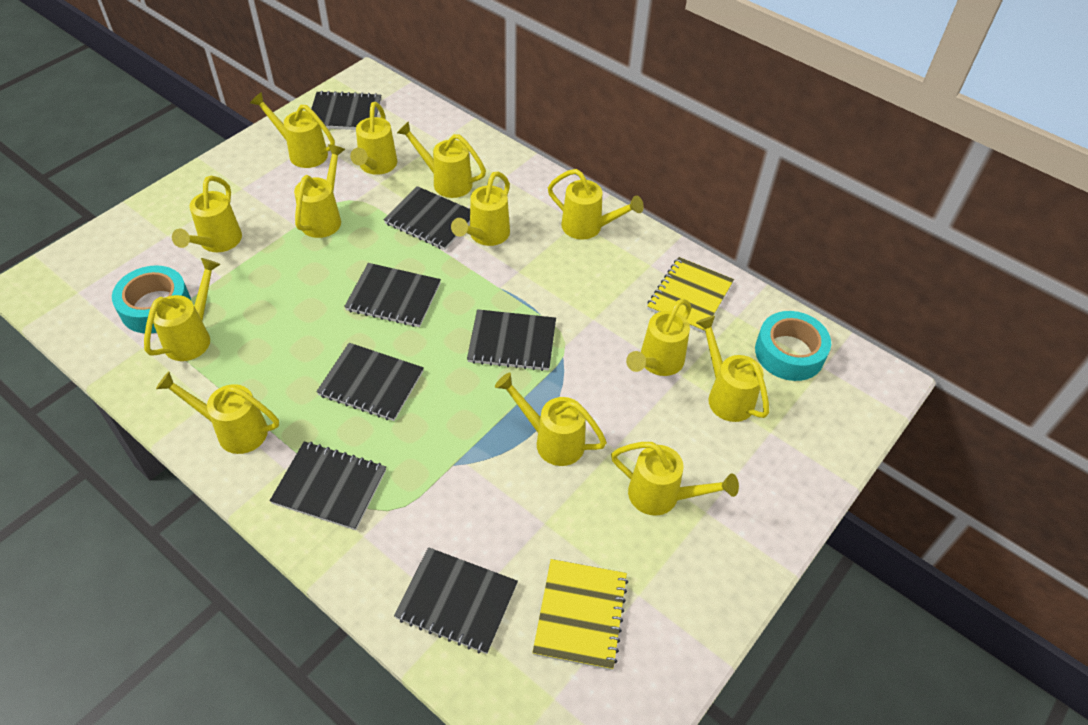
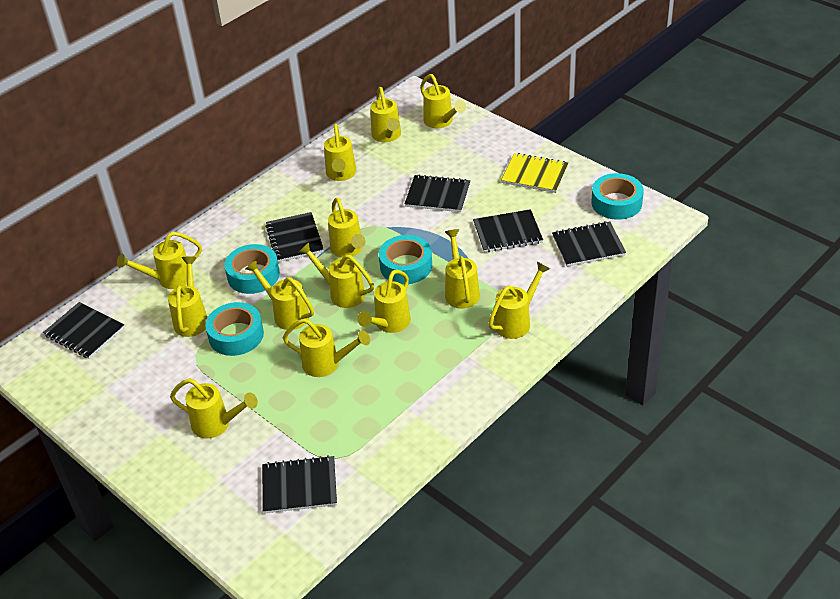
black notebook: 7 -> 6
turquoise tape: 2 -> 4
yellow notebook: 2 -> 1

